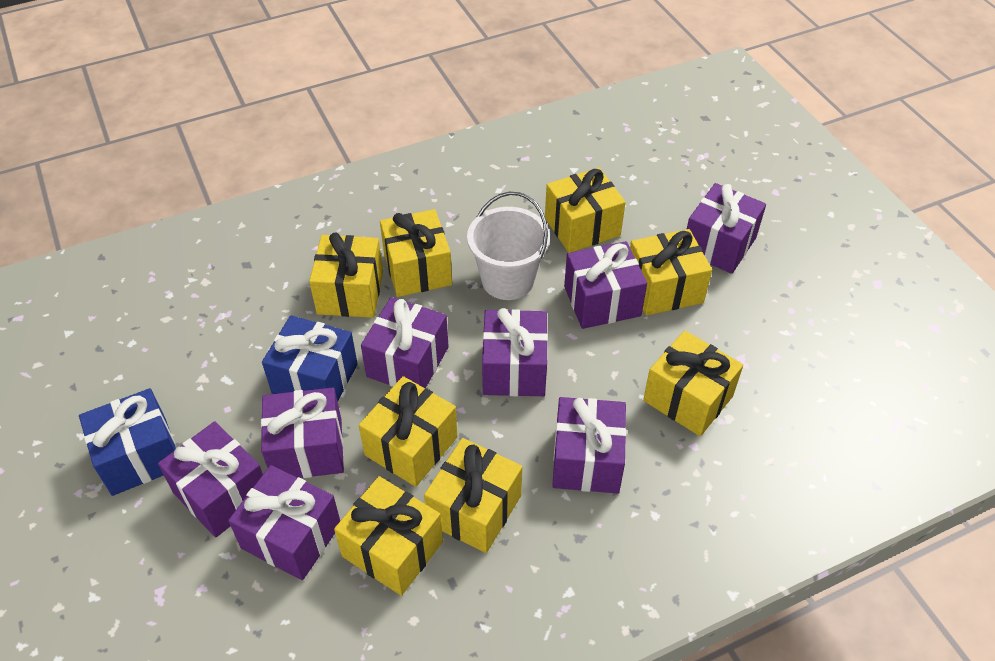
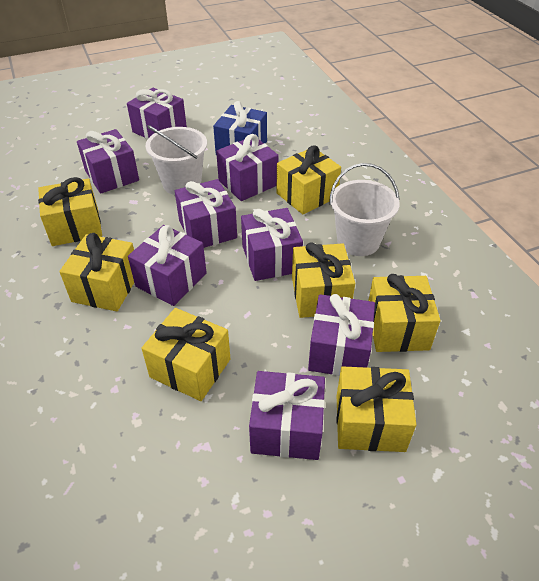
blue gift: 2 -> 1
white bucket: 1 -> 2
yellow gift: 8 -> 7

